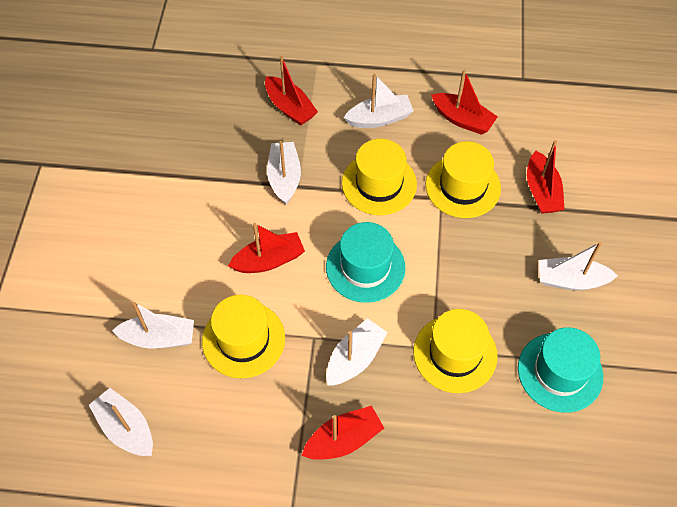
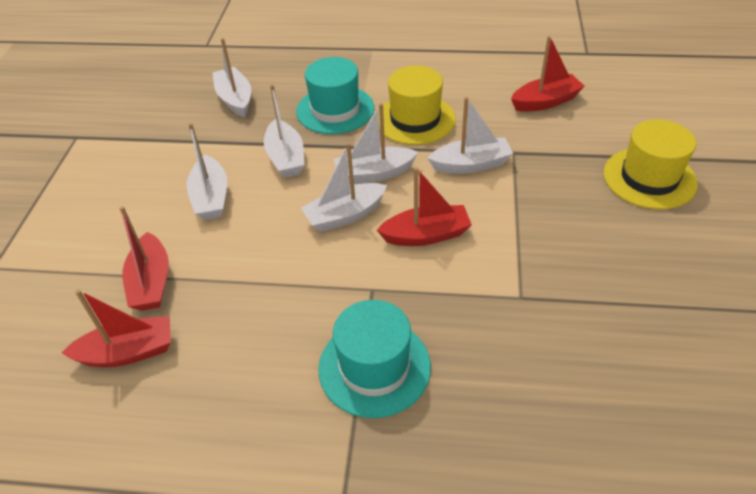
red boat: 5 -> 4
yellow hat: 4 -> 2

